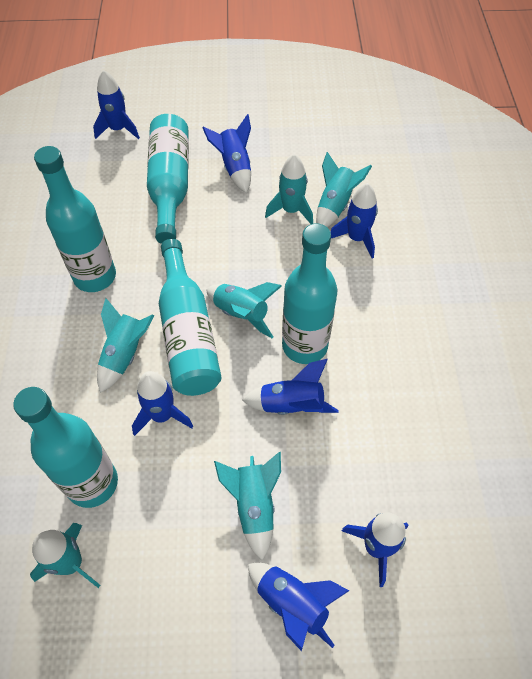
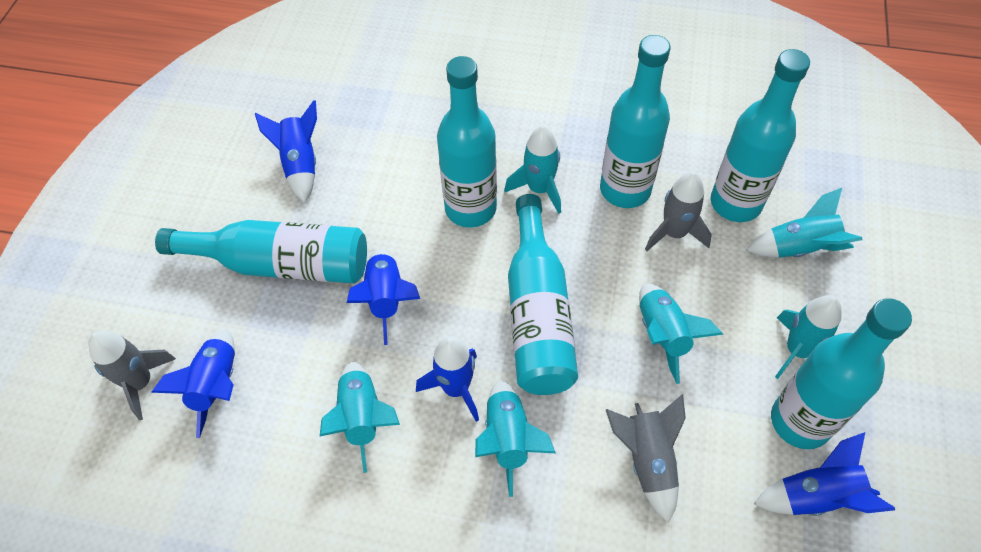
blue rocket: 7 -> 5
grey rocket: 0 -> 3
turquoise bottle: 5 -> 6

